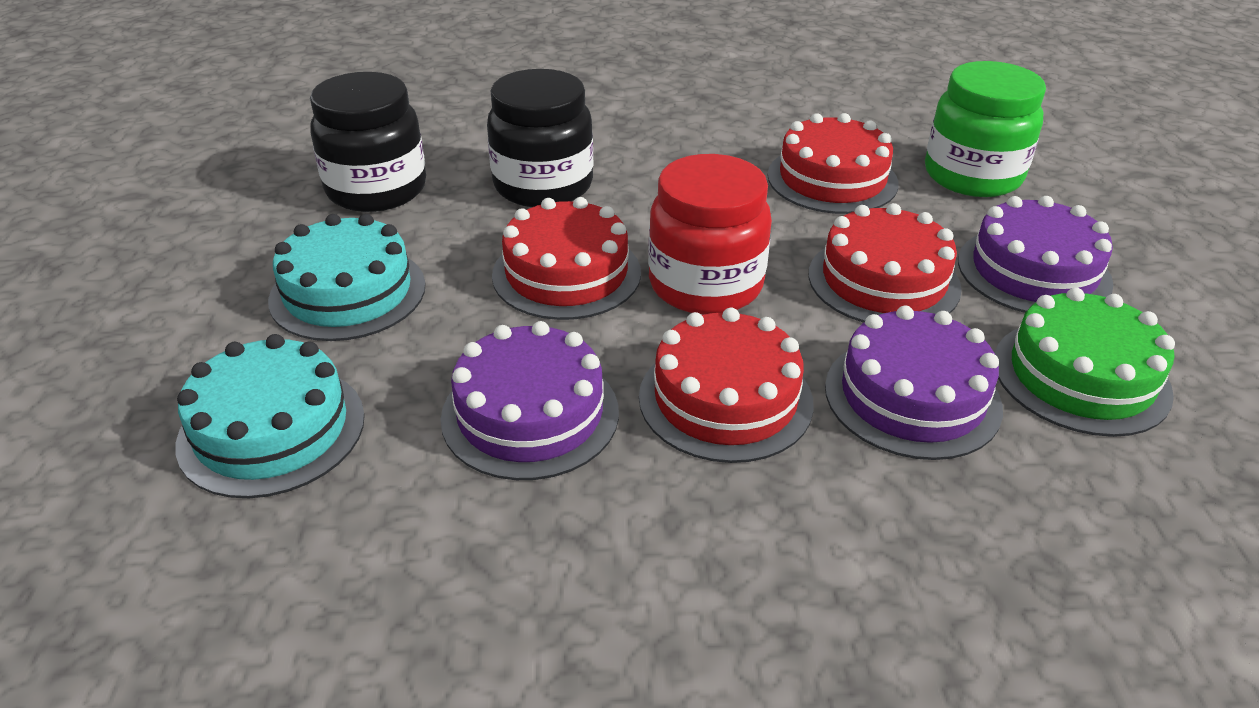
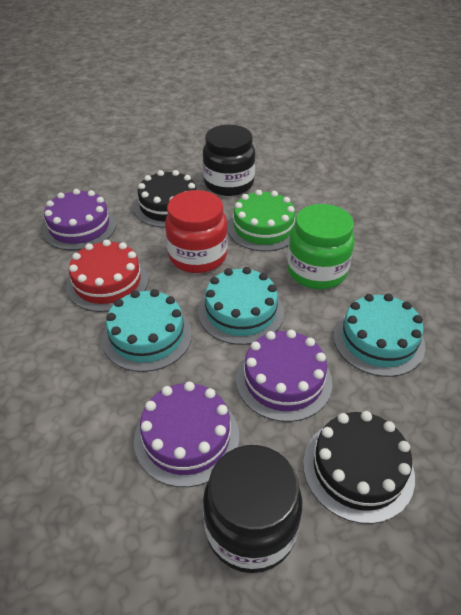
black cake: 0 -> 2
red cake: 4 -> 1
turquoise cake: 2 -> 3

